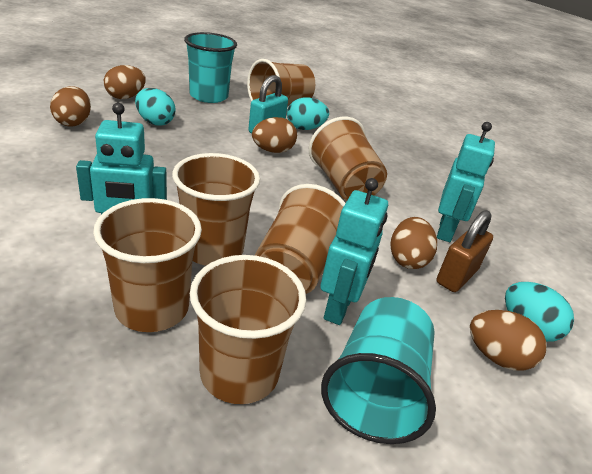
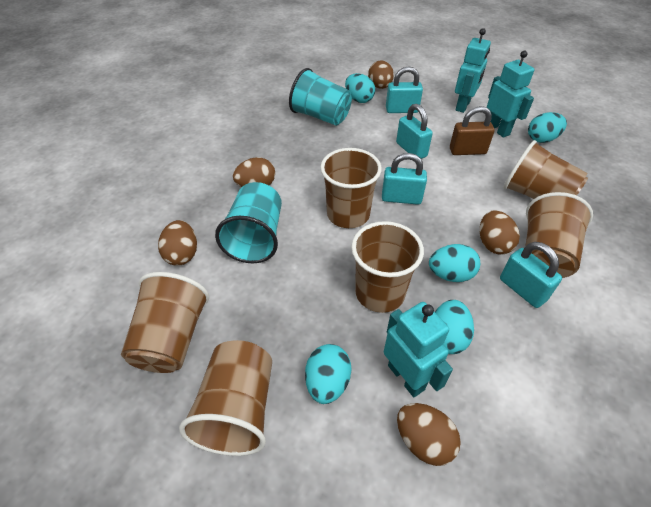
turquoise egg: 3 -> 5
turquoise padlock: 1 -> 4

